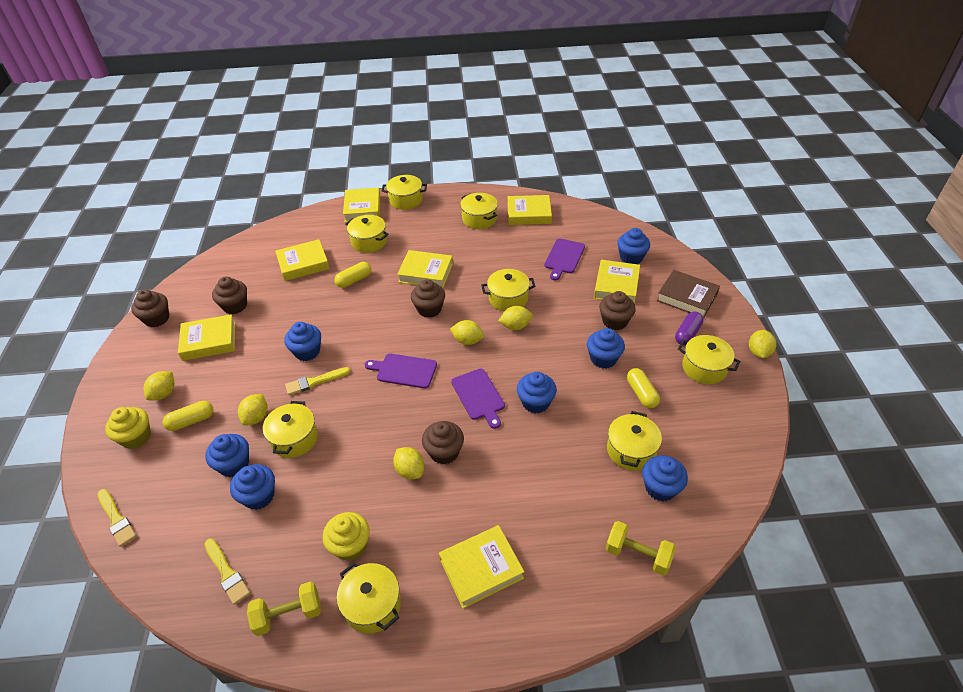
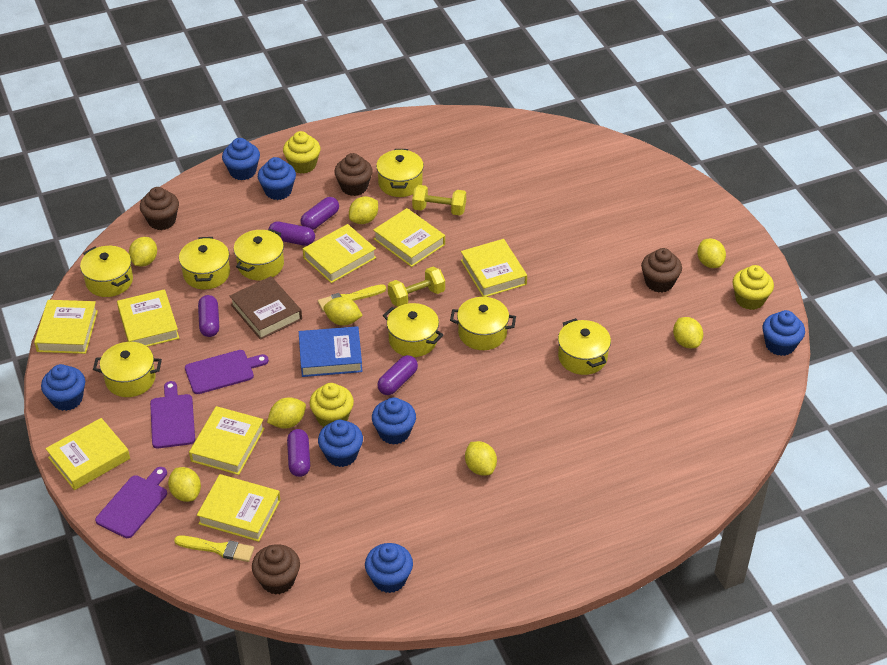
blue book: 0 -> 1
brown cupcake: 5 -> 4
purple capsule: 1 -> 5
yellow book: 7 -> 8
yellow brush: 3 -> 2
yellow capsule: 3 -> 0
yellow cupcake: 2 -> 3
yellow lemon: 6 -> 8

